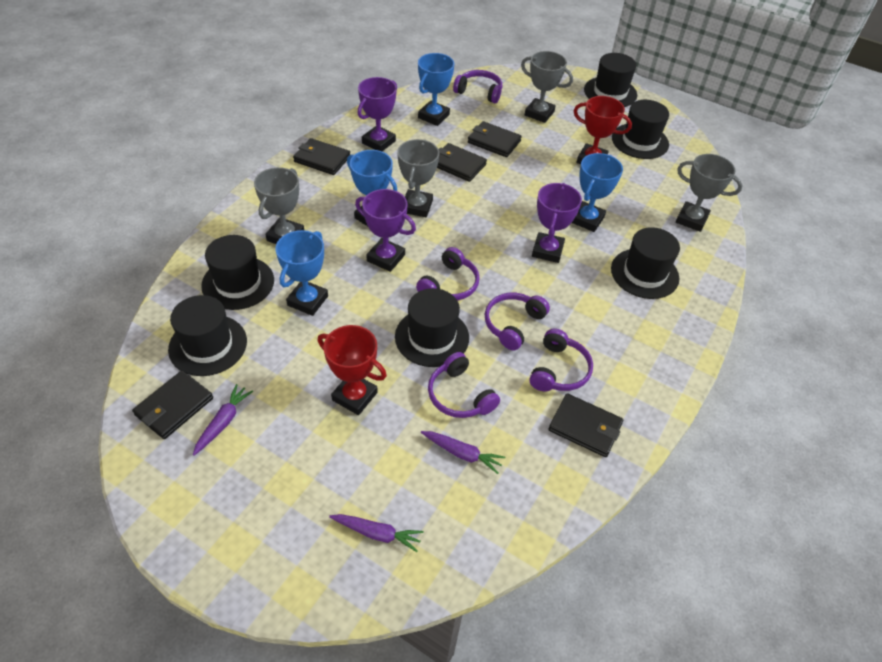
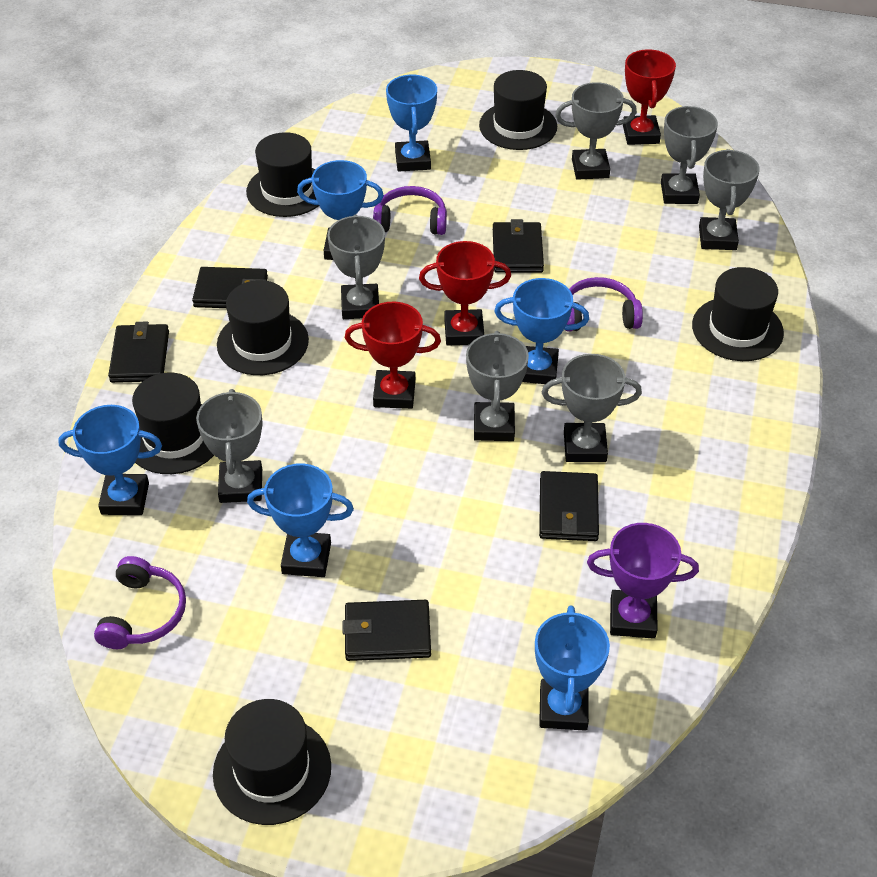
blue trophy: 4 -> 6
grey trophy: 4 -> 7
purple carrot: 3 -> 0
purple headphones: 5 -> 3
purple trophy: 3 -> 1
red trophy: 2 -> 3

